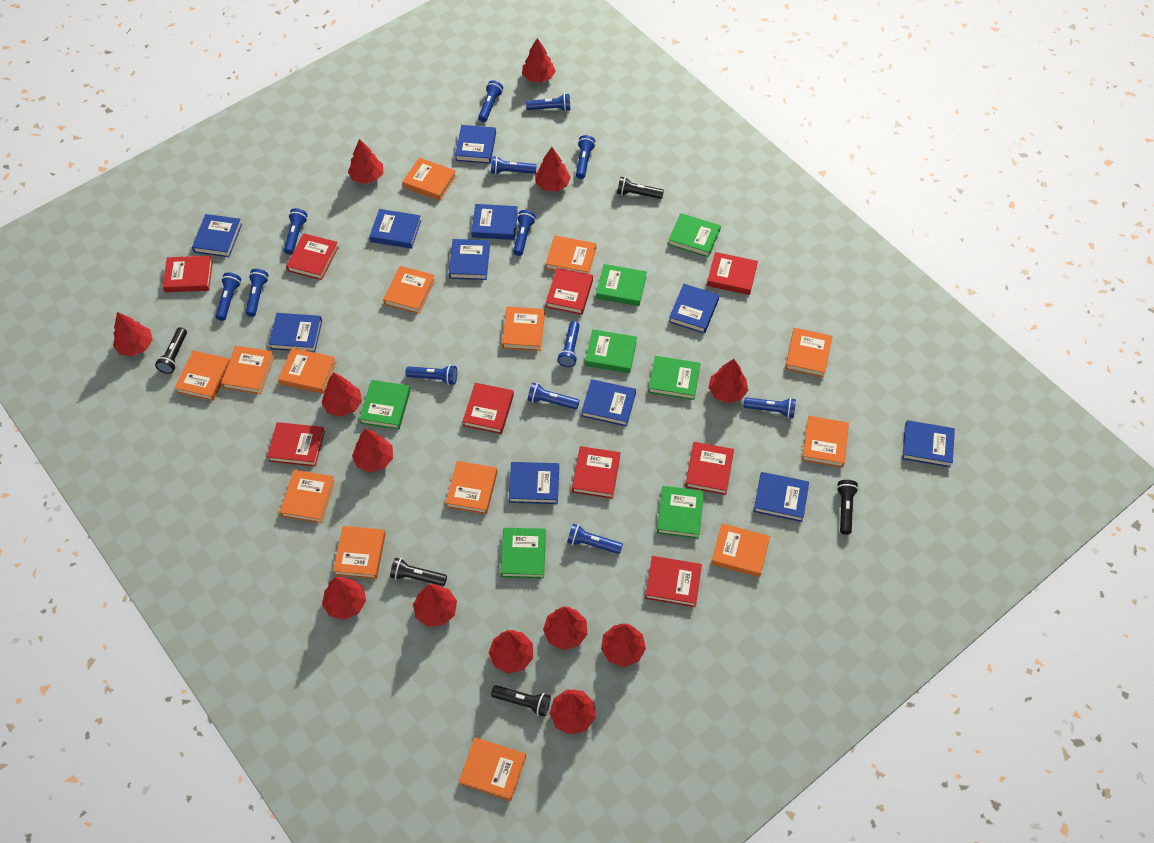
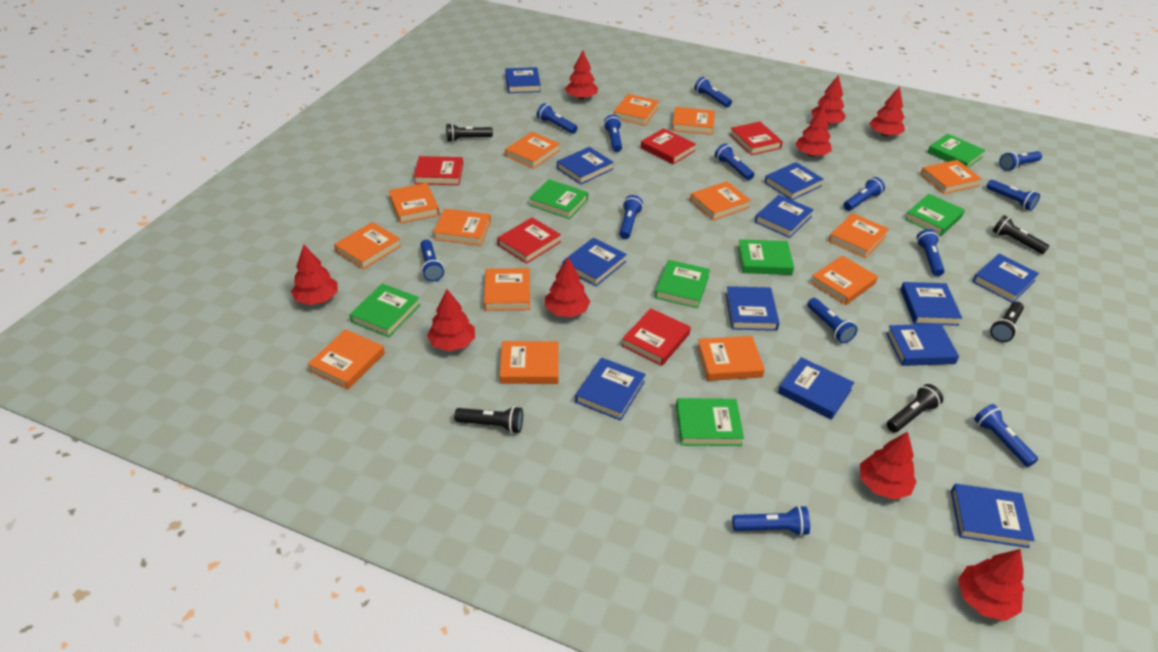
blue book: 11 -> 12
red book: 9 -> 5
red tree: 13 -> 9

